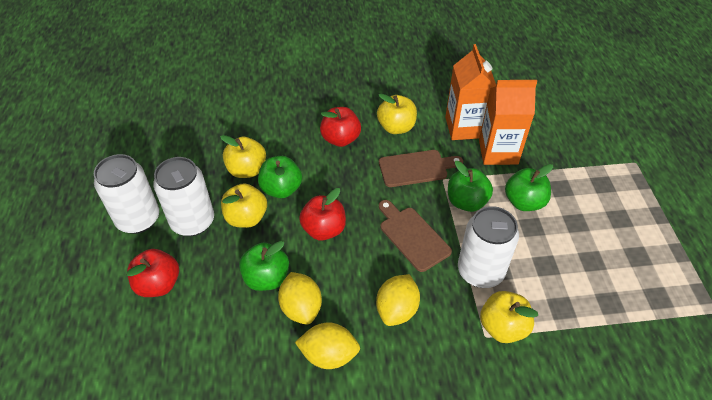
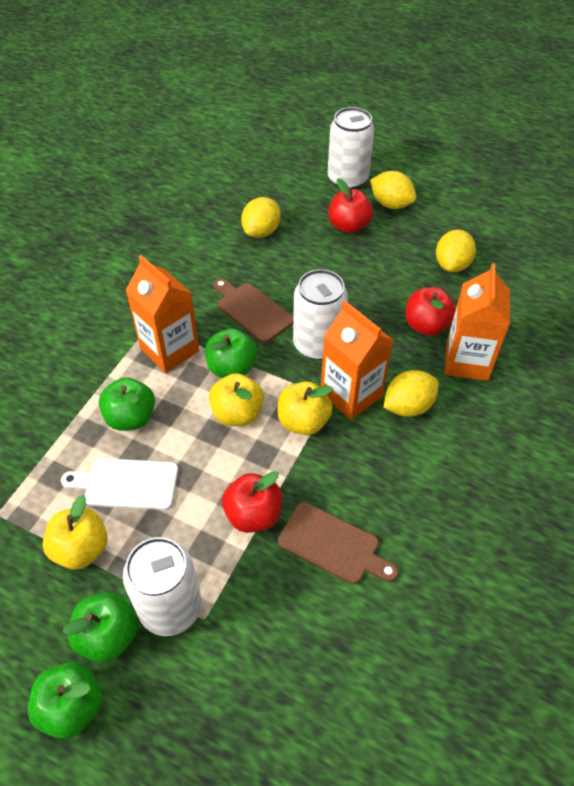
orange carton: 2 -> 3
white cutting board: 0 -> 1
yellow apple: 4 -> 3
yellow lemon: 3 -> 4

